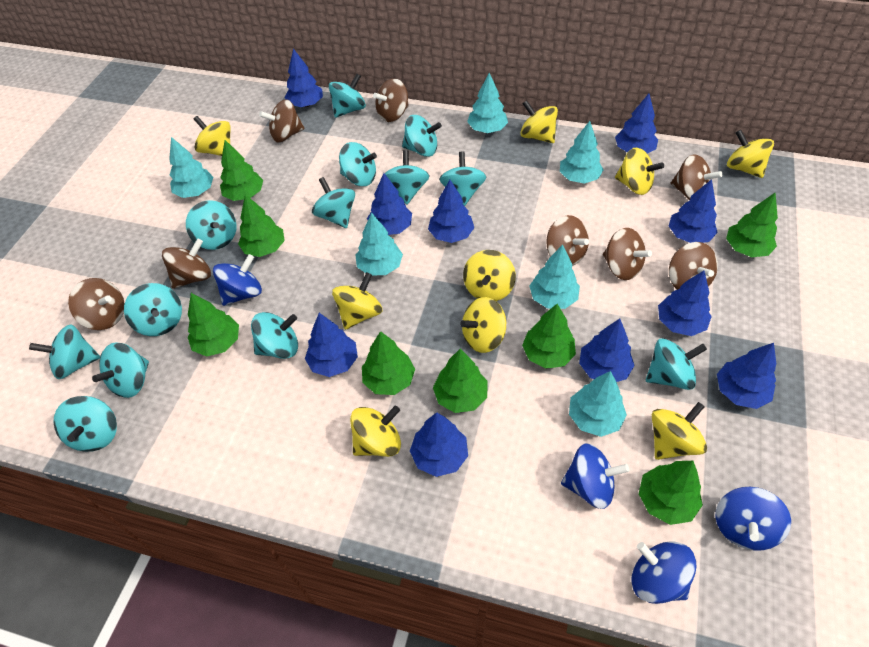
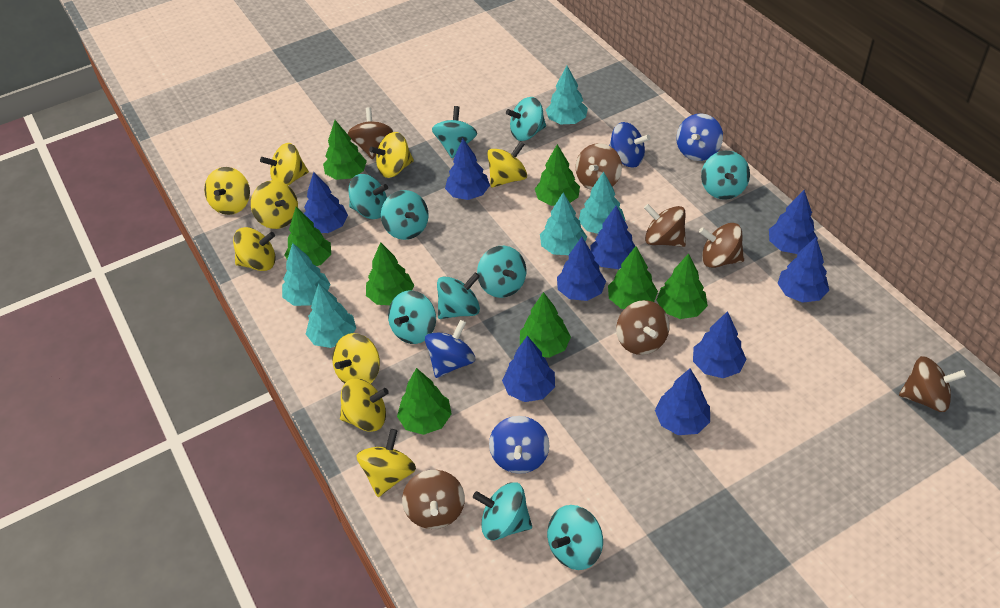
blue tree: 10 -> 9
brown spinning top: 8 -> 7
turquoise spinning top: 13 -> 10
turquoise tree: 6 -> 5

